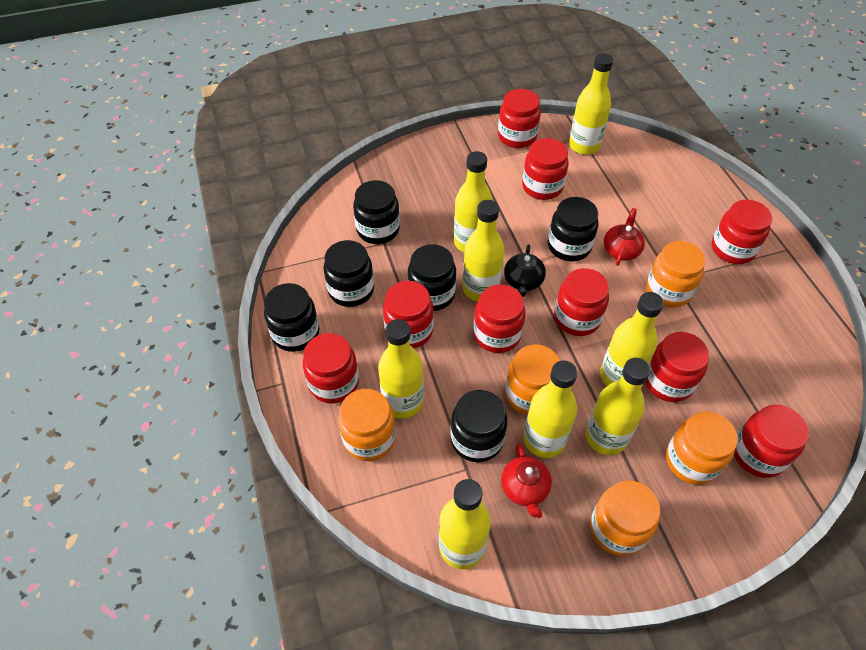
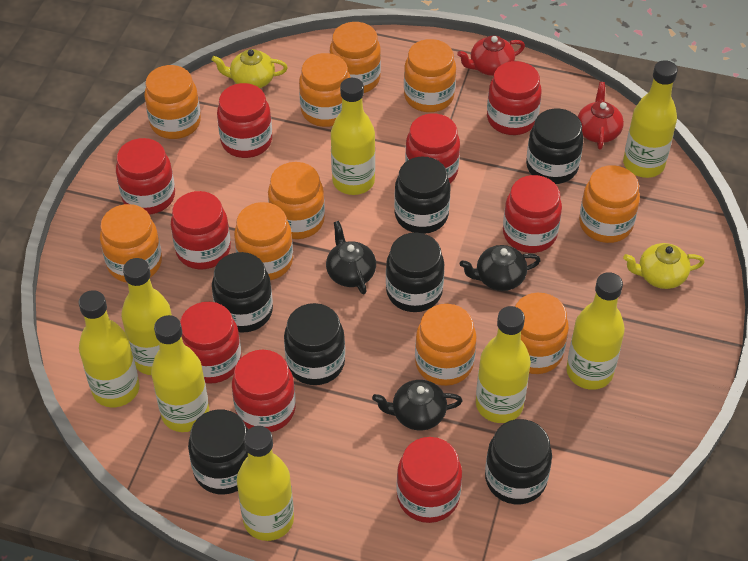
black jar: 6 -> 7
black teapot: 1 -> 3
orange jar: 5 -> 10
yellow teapot: 0 -> 2

